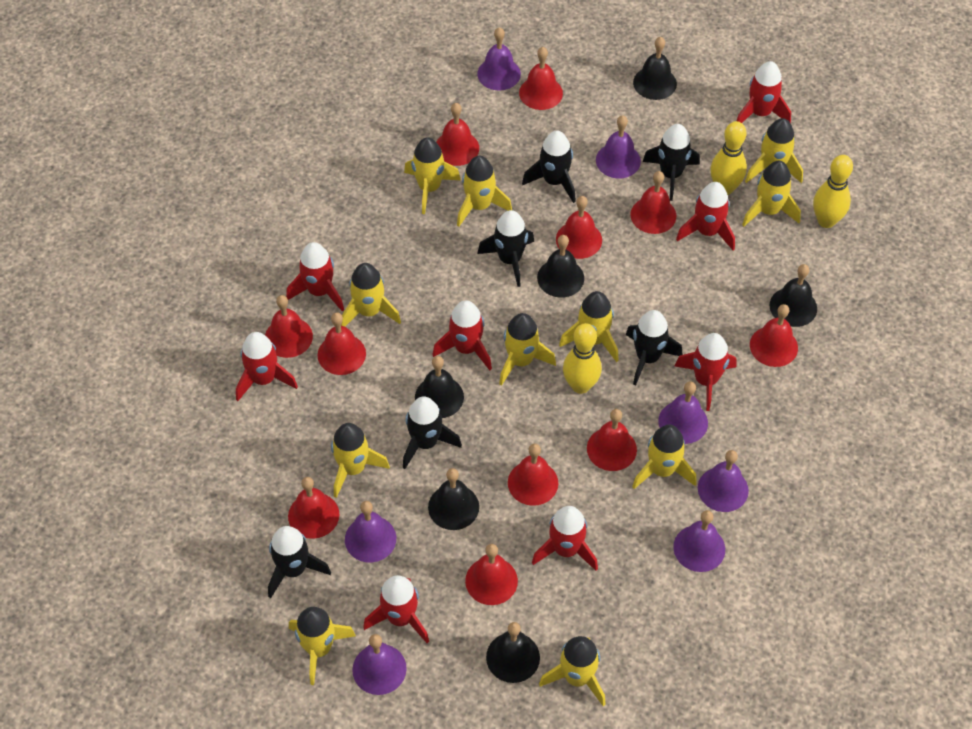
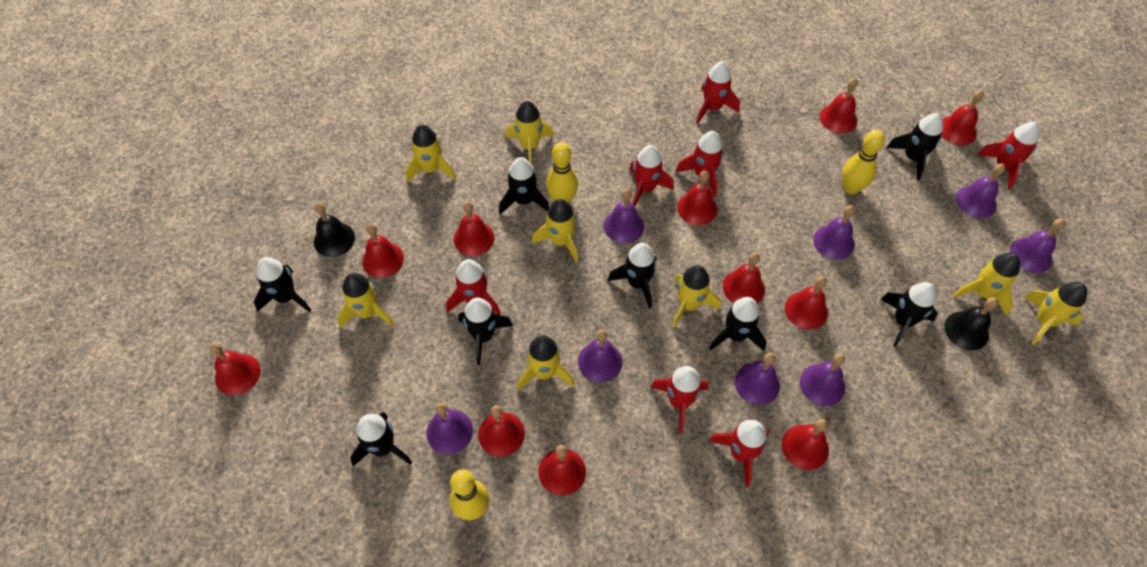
black bell: 6 -> 2
black rocket: 6 -> 8
purple bell: 7 -> 8
red rocket: 8 -> 7
yellow rocket: 11 -> 8

